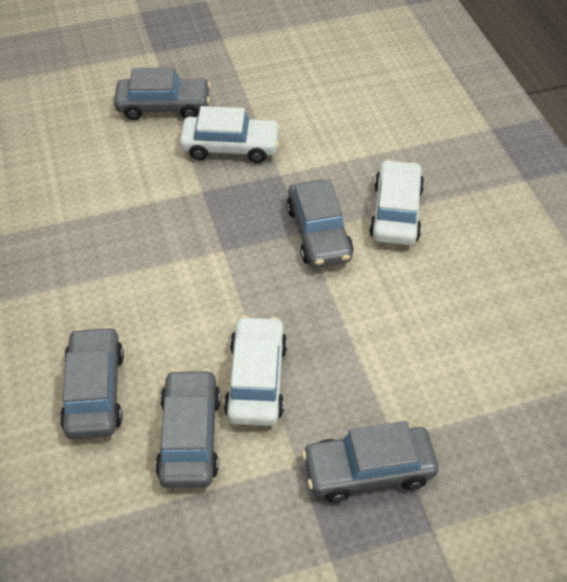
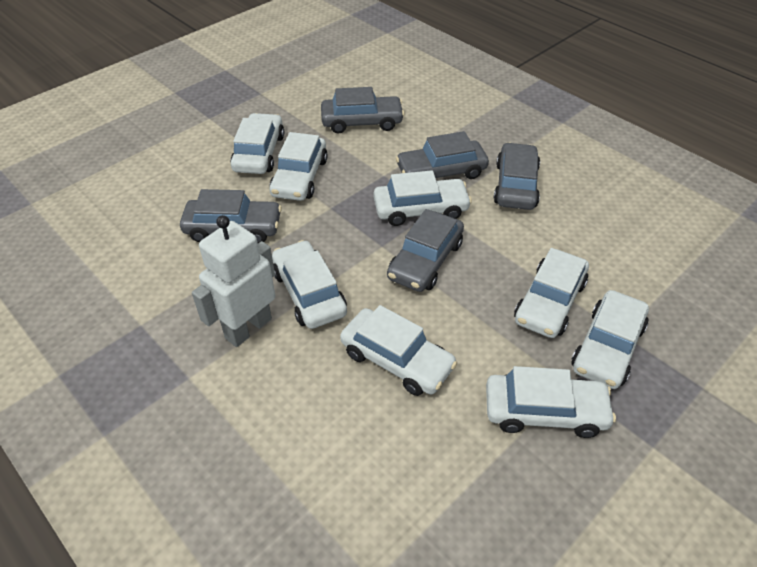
white car: 3 -> 8
white robot: 0 -> 1

